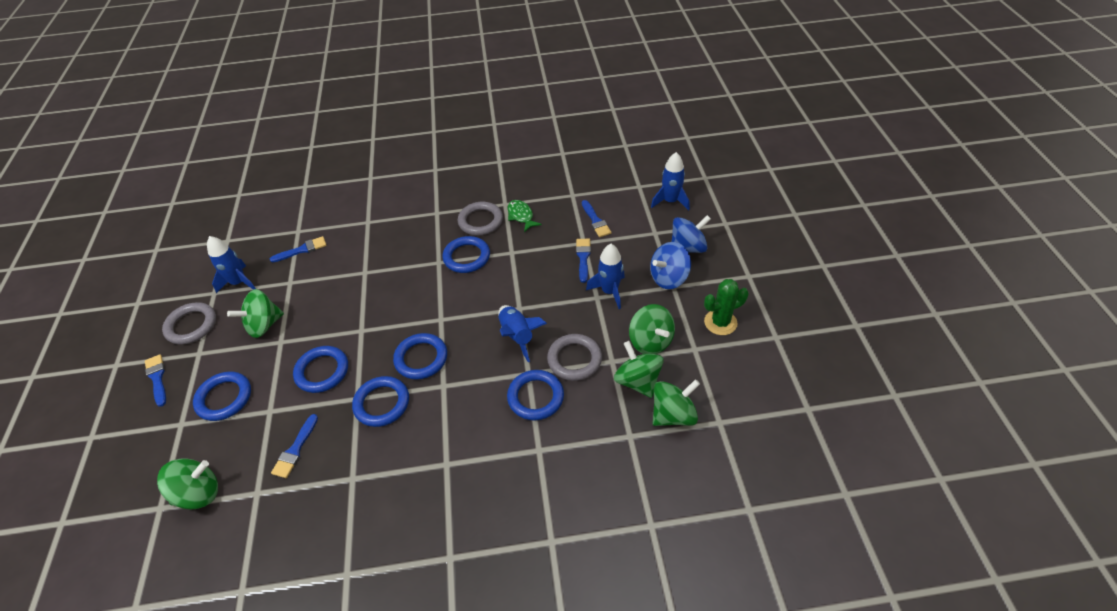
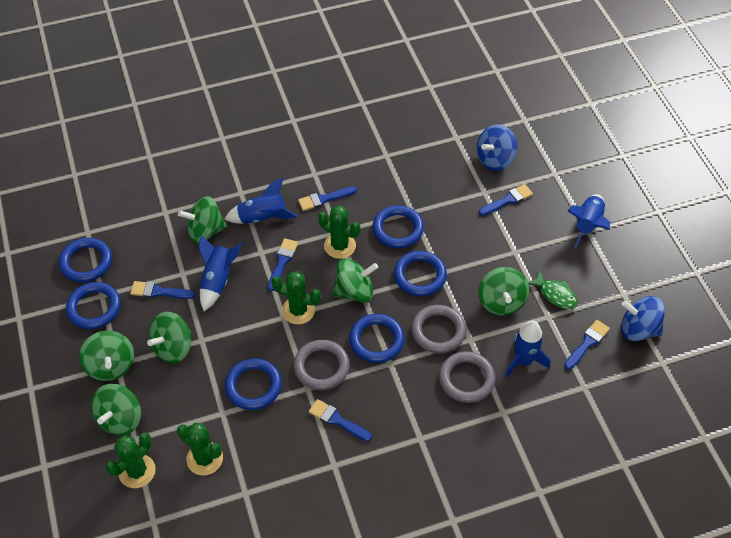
blue brush: 5 -> 6
green cactus: 1 -> 4
green spinning top: 5 -> 6

